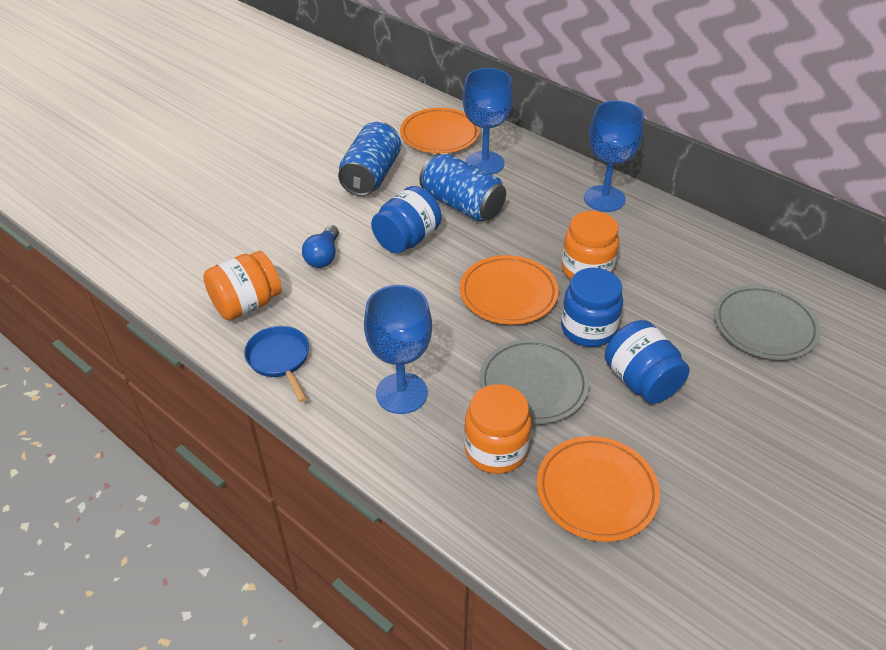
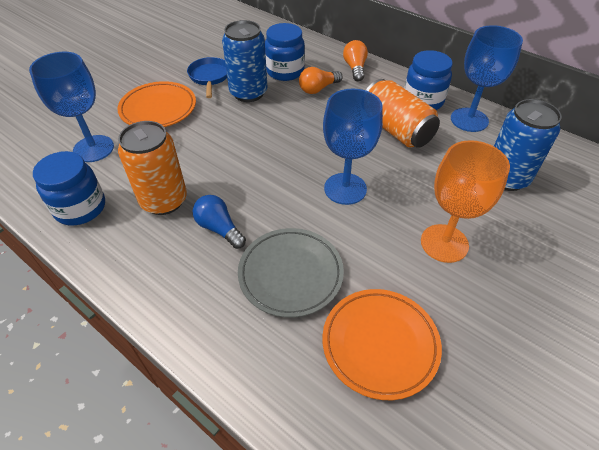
grey plate: 2 -> 1
orange can: 0 -> 2
orange goblet: 0 -> 1
orange jar: 3 -> 0
orange light bulb: 0 -> 2
orange plate: 3 -> 2

